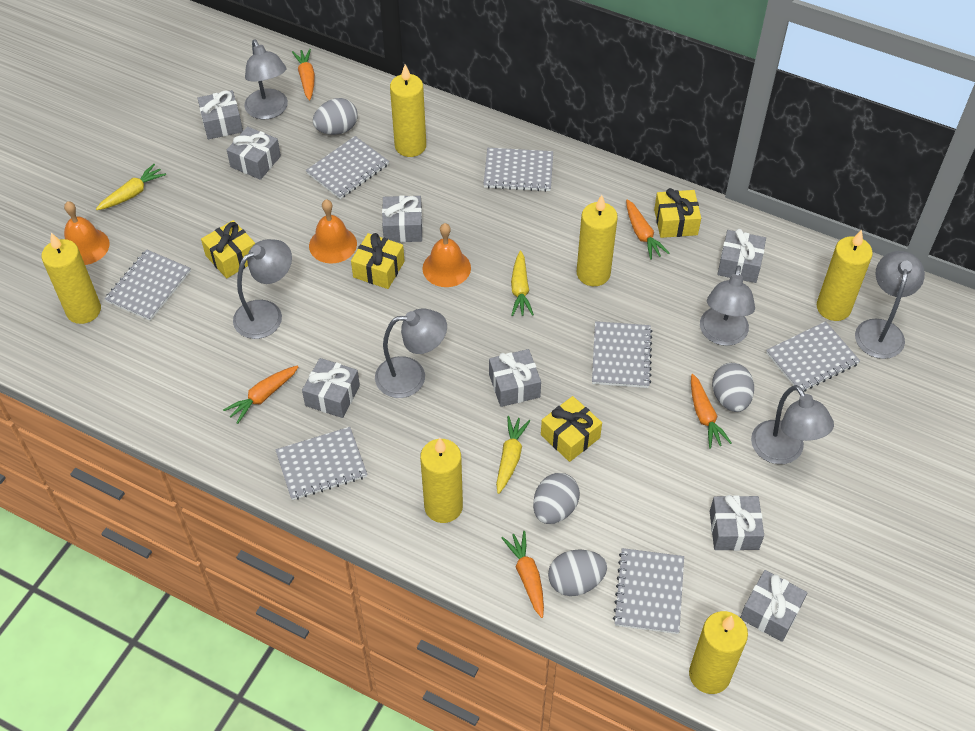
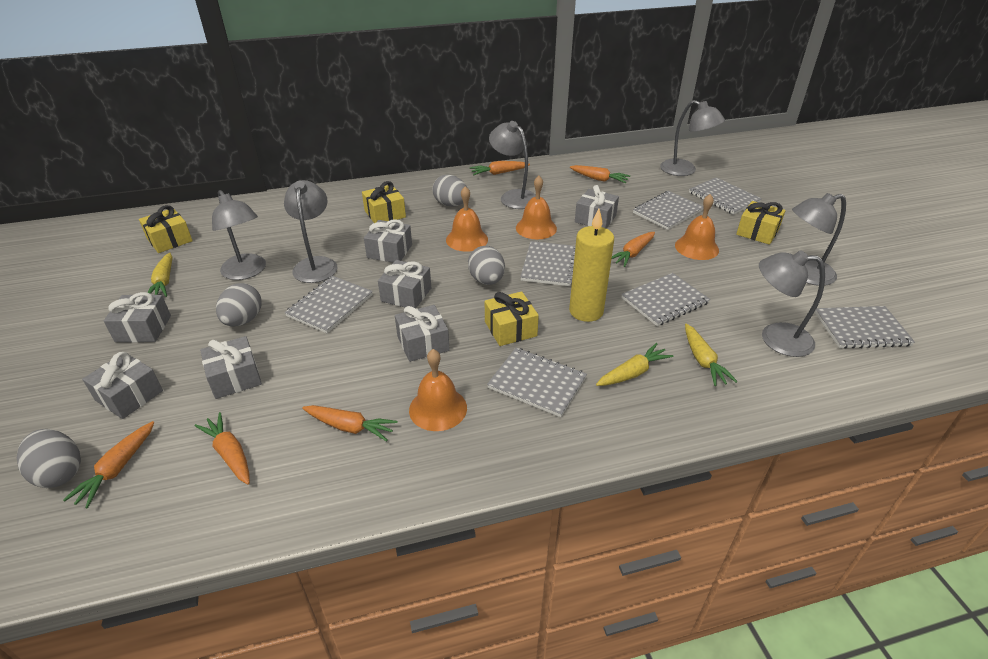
grey gift: 8 -> 7
orange bell: 3 -> 4
orange carrot: 5 -> 6
yellow candle: 6 -> 1

